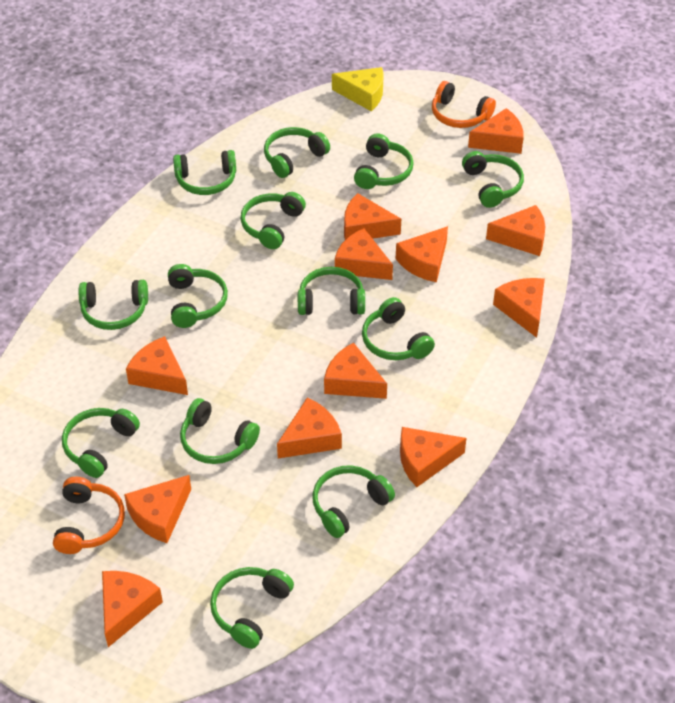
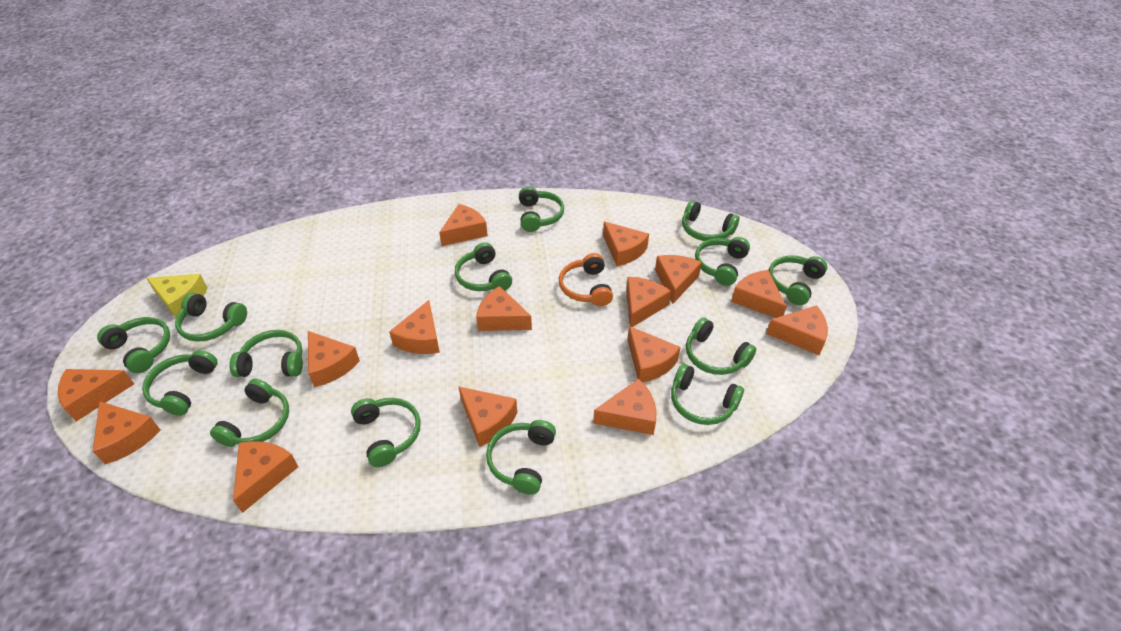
green headphones: 13 -> 14
orange cheese: 12 -> 15
orange headphones: 2 -> 1

